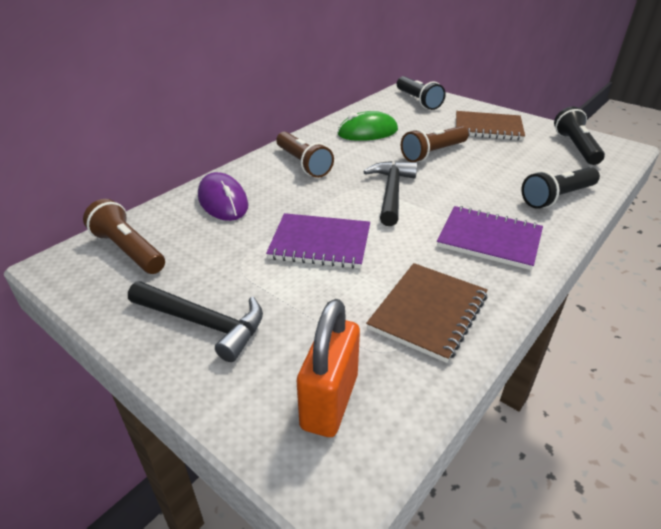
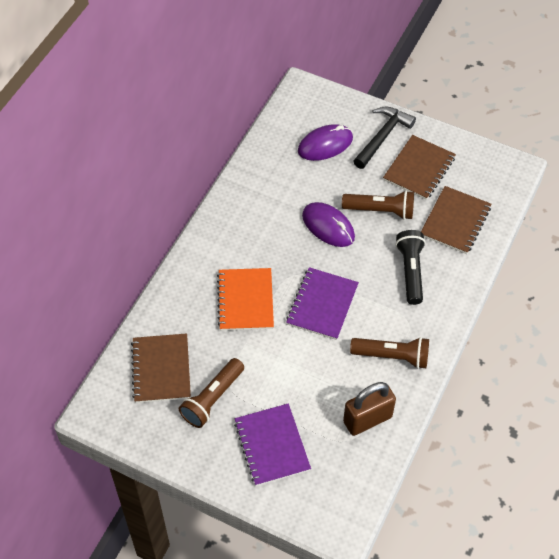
black flashlight: 3 -> 1
black hammer: 2 -> 1
brown notebook: 2 -> 3
brown padlock: 0 -> 1
green mouse: 1 -> 0
orange notebook: 0 -> 1
orange padlock: 1 -> 0
purple mouse: 1 -> 2

